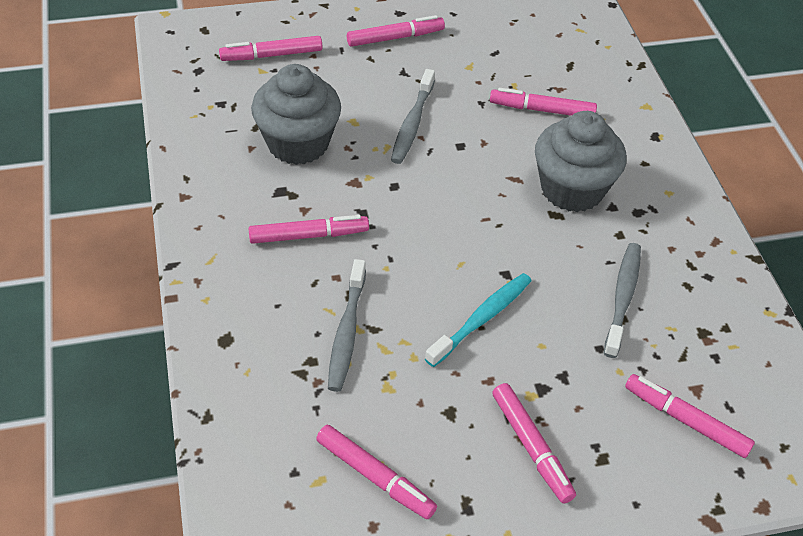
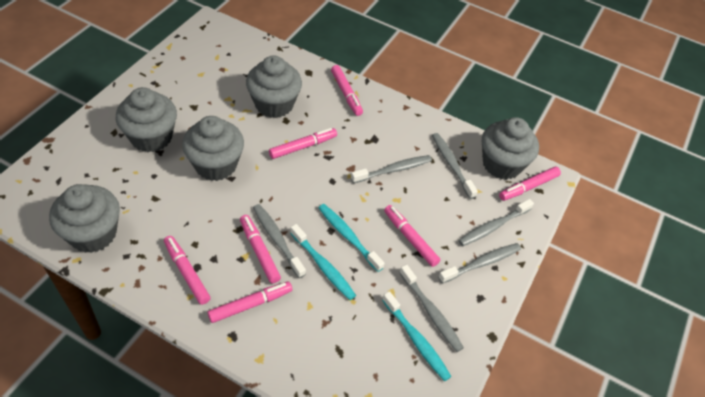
grey cupcake: 2 -> 5
grey toothbrush: 3 -> 6
turquoise toothbrush: 1 -> 3

